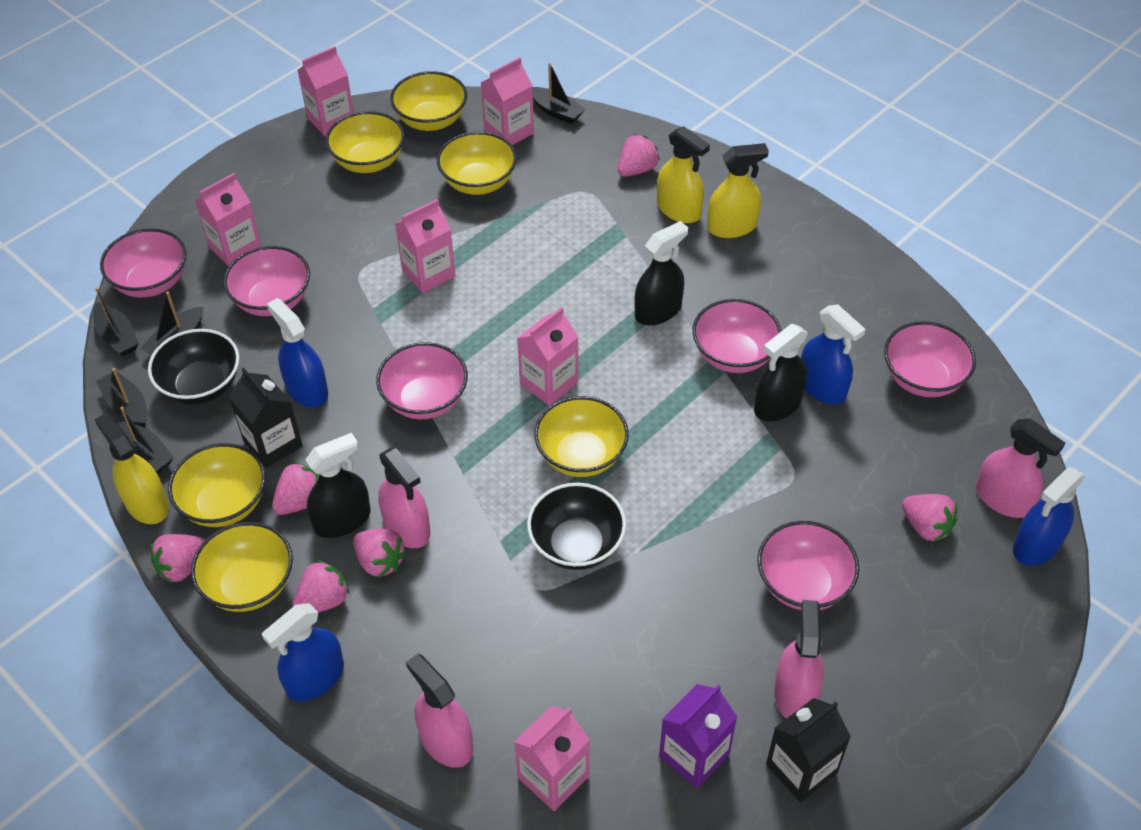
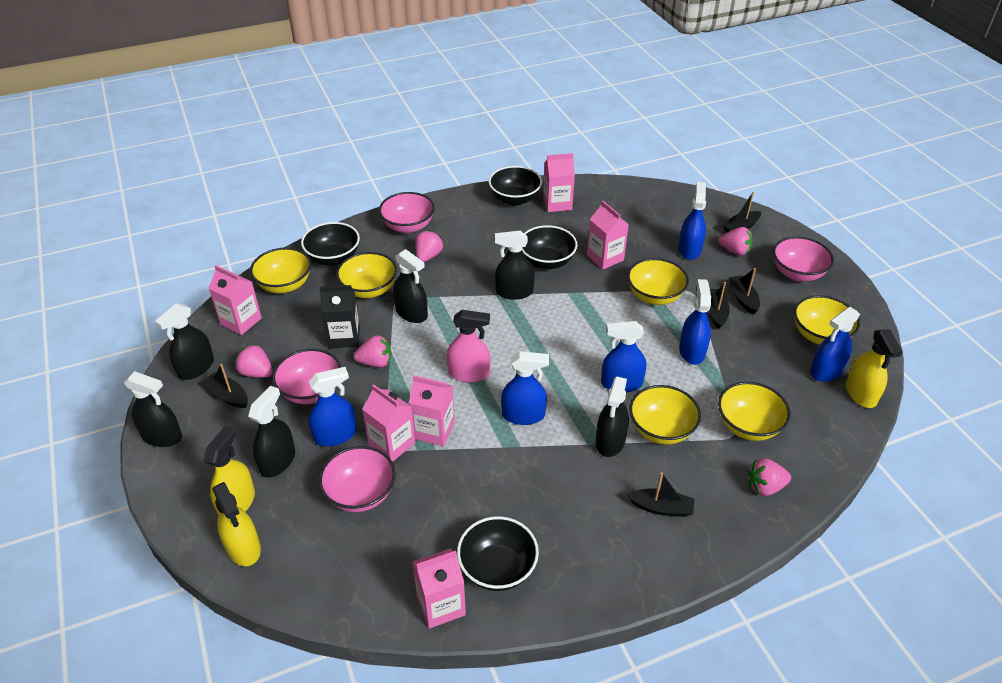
black bowl: 2 -> 4
black carton: 2 -> 1
black spray bottle: 3 -> 6
blue spray bottle: 4 -> 6
pink bowl: 6 -> 4
pink spray bottle: 4 -> 1
pink strawberry: 6 -> 5
purple carton: 1 -> 0

